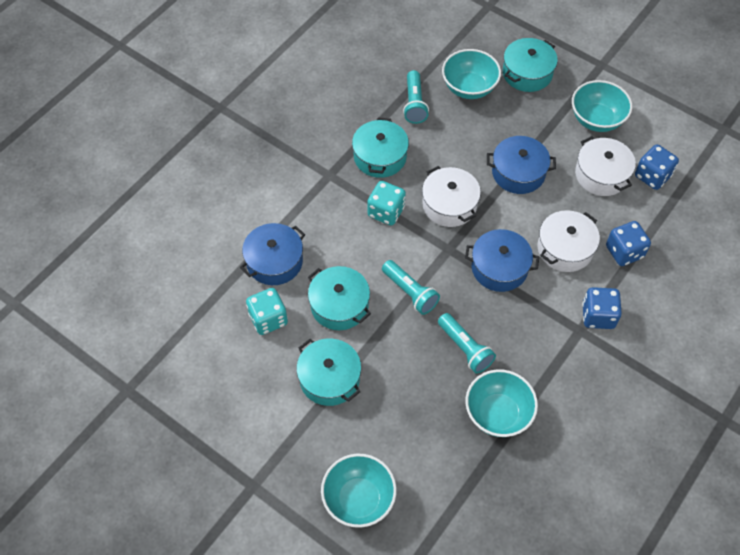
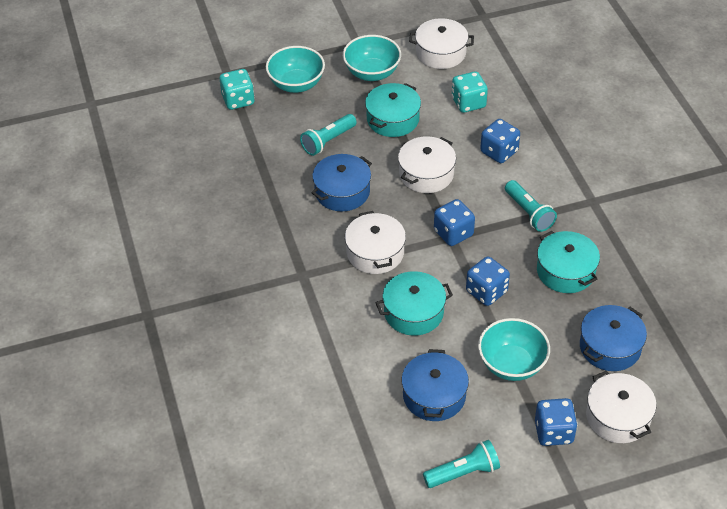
blue dice: 3 -> 4
turquoise bowl: 4 -> 3
turquoise pot: 4 -> 3
white pot: 3 -> 4

